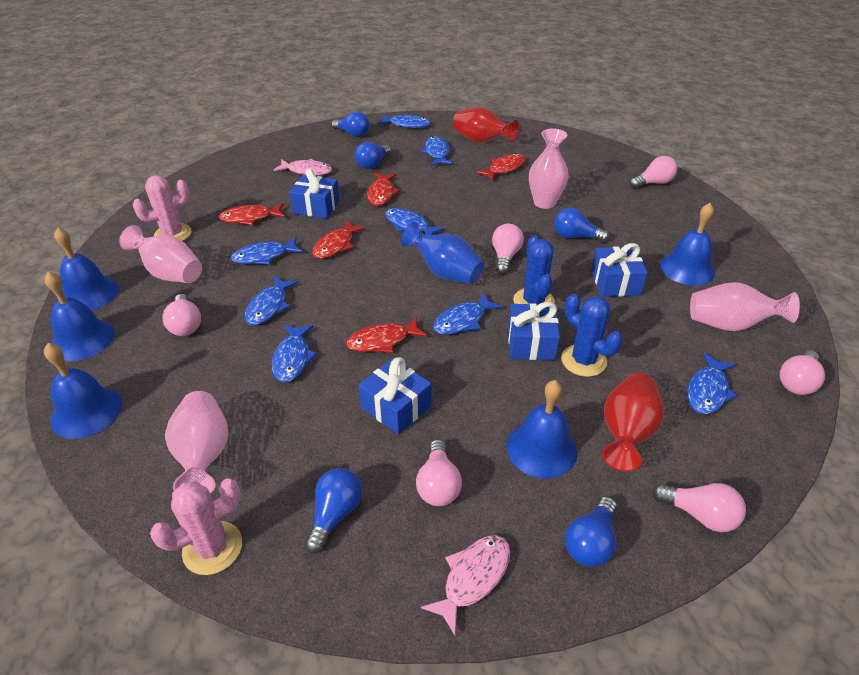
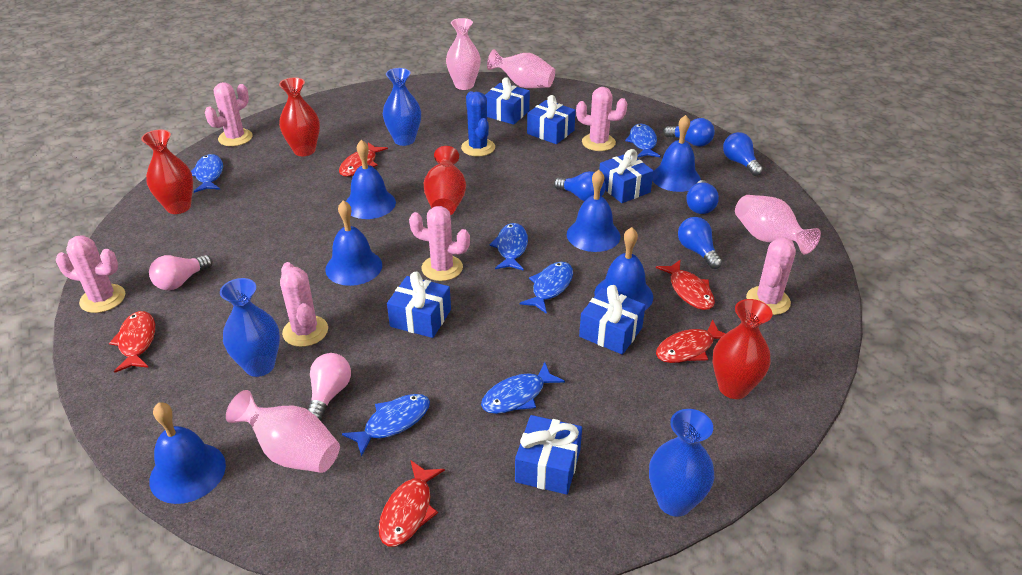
blue bell: 5 -> 6
blue cactus: 2 -> 1
blue fish: 8 -> 6
blue gift: 4 -> 6
blue vase: 1 -> 3
pink cactus: 2 -> 6
pink fish: 2 -> 0
pink light bulb: 6 -> 2
red vase: 2 -> 4

